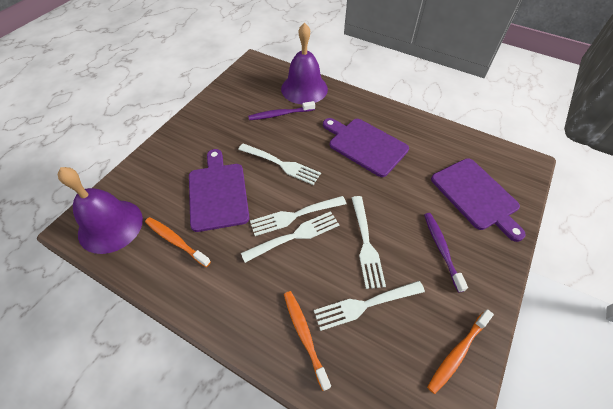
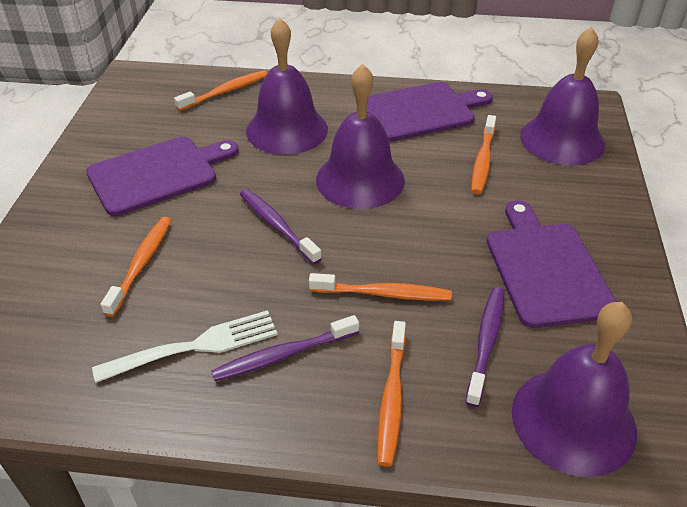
orange toothbrush: 3 -> 5
purple bell: 2 -> 4
purple toothbrush: 2 -> 3
white fork: 5 -> 1

